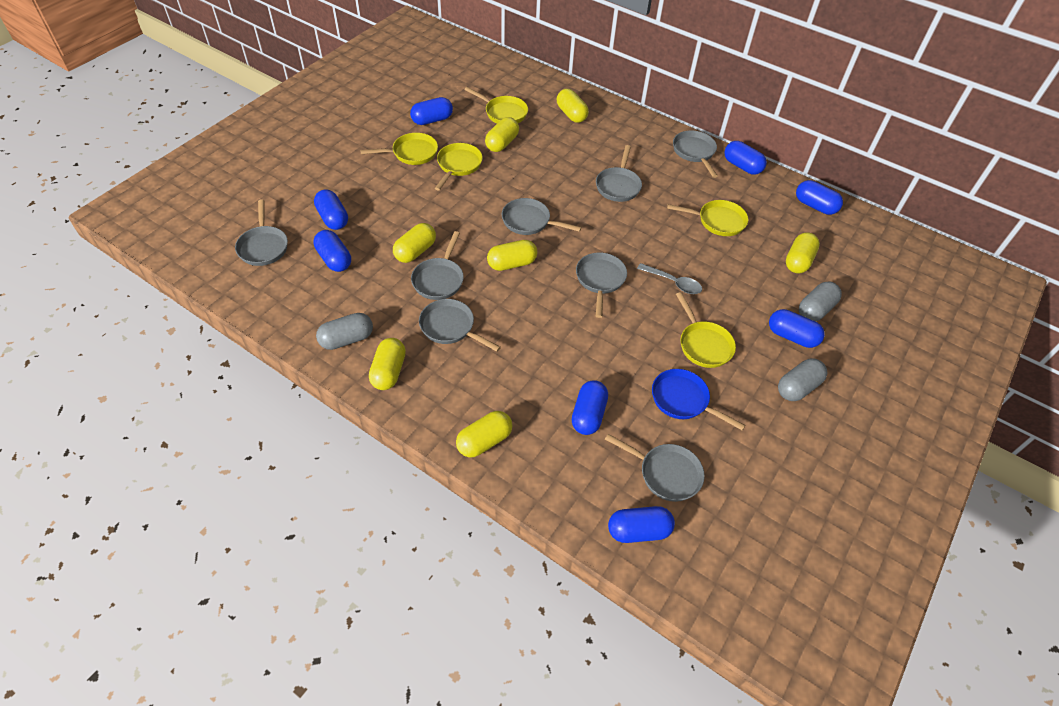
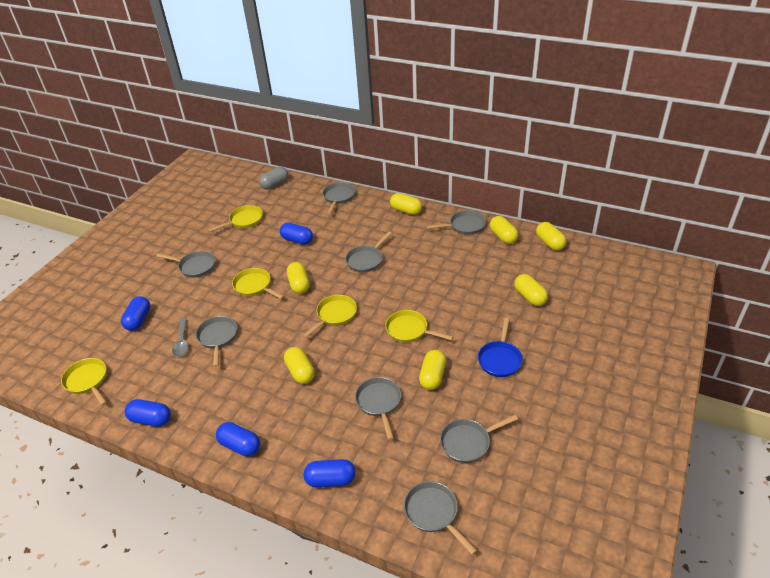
blue capsule: 8 -> 5
grey capsule: 3 -> 1

